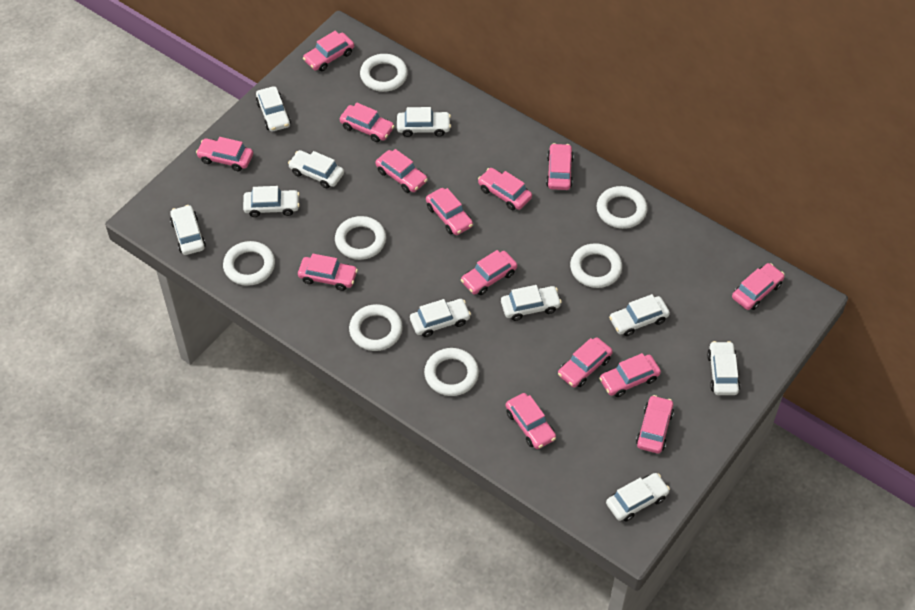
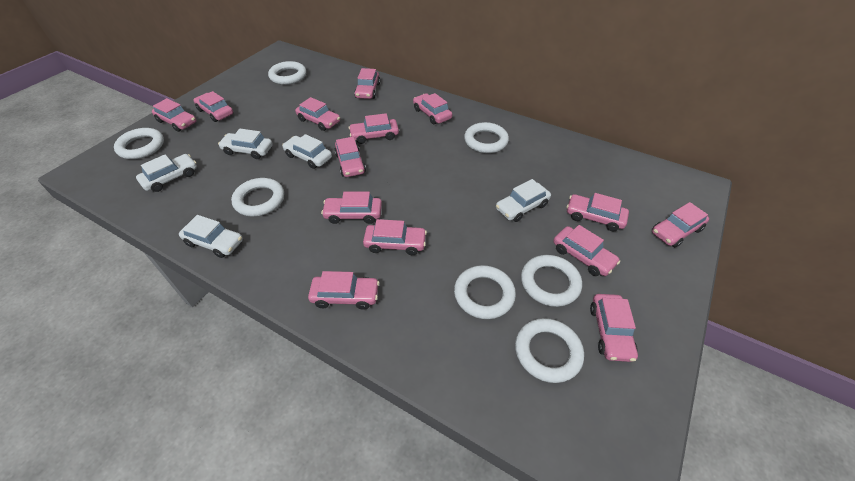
white car: 10 -> 5

